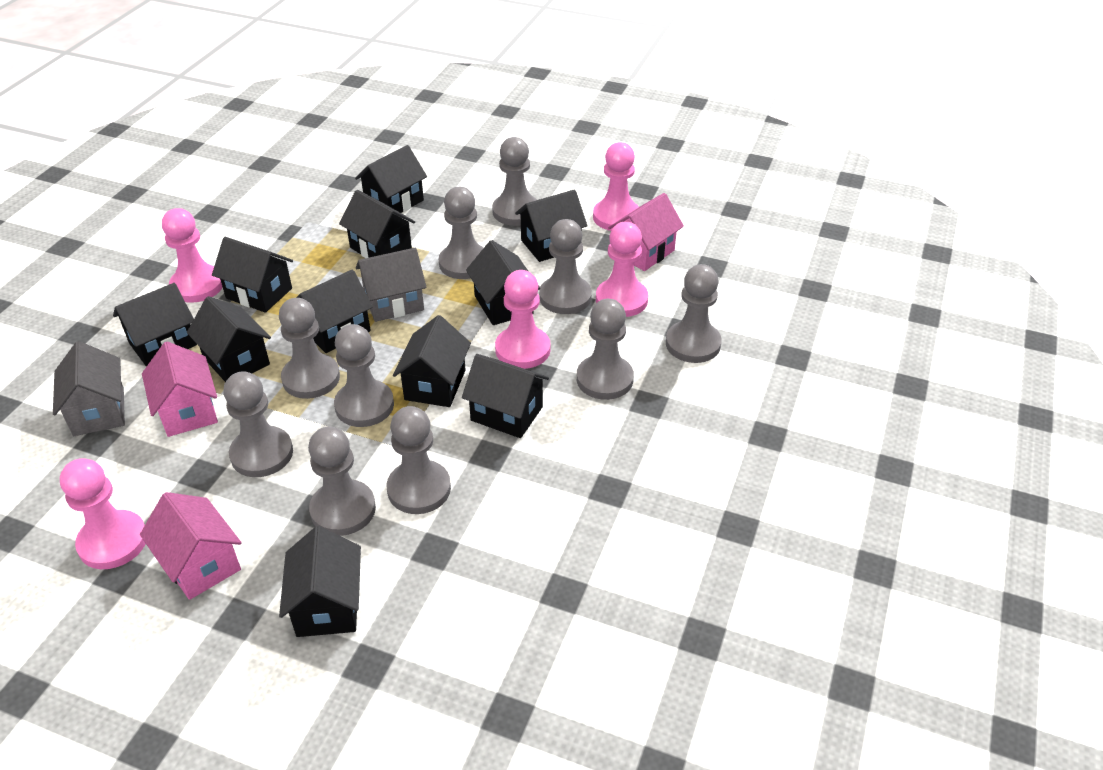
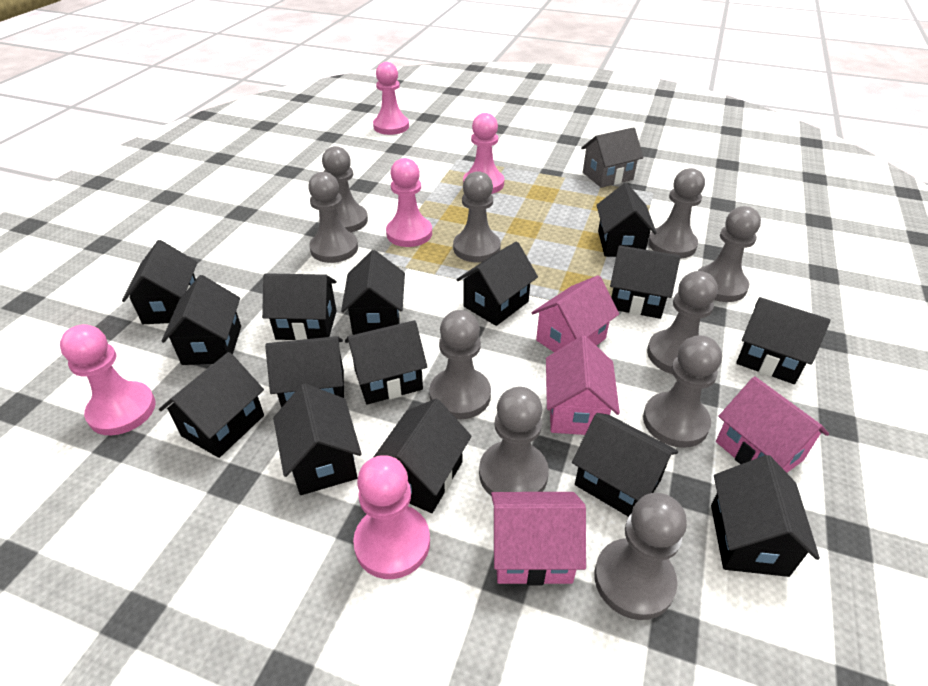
black house: 11 -> 15
grey house: 2 -> 1
pink house: 3 -> 4

